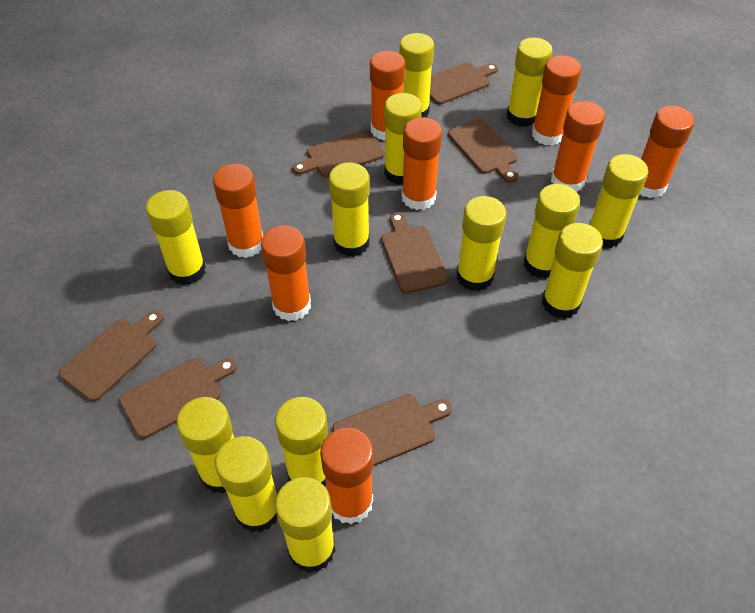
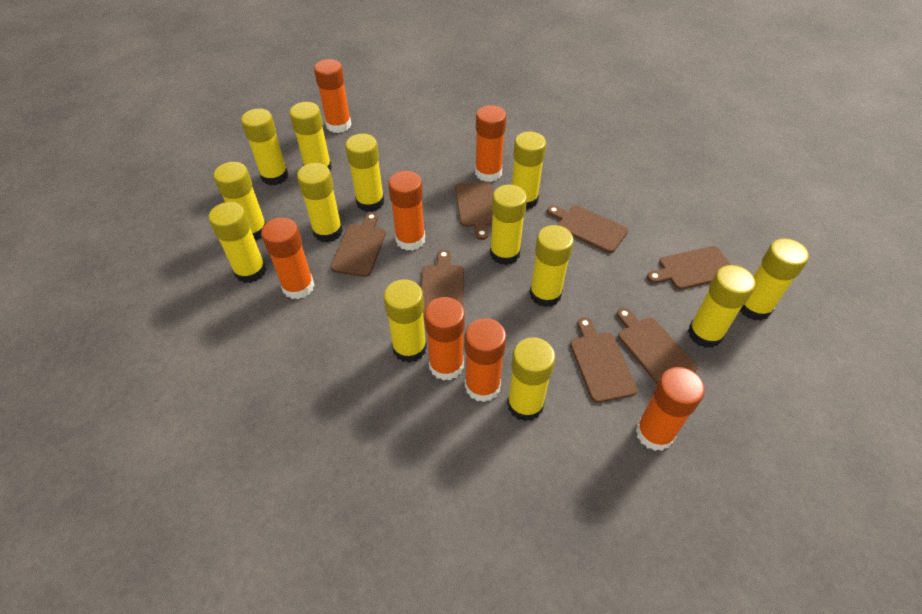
orange glue stick: 8 -> 7

